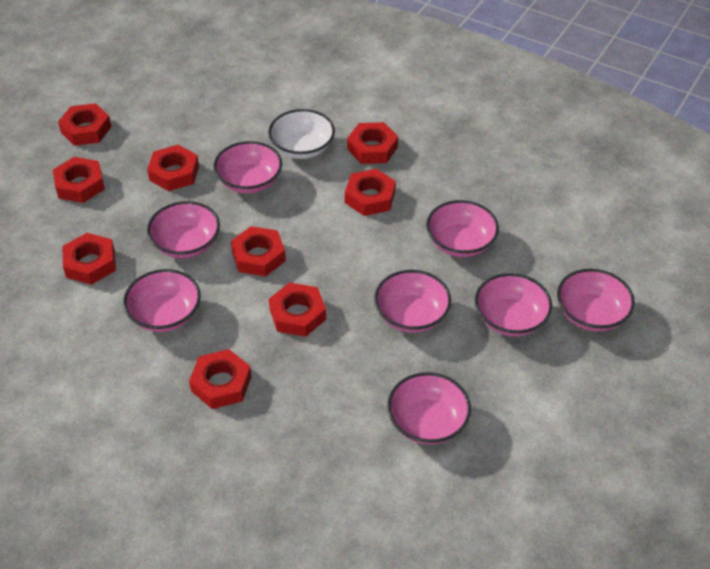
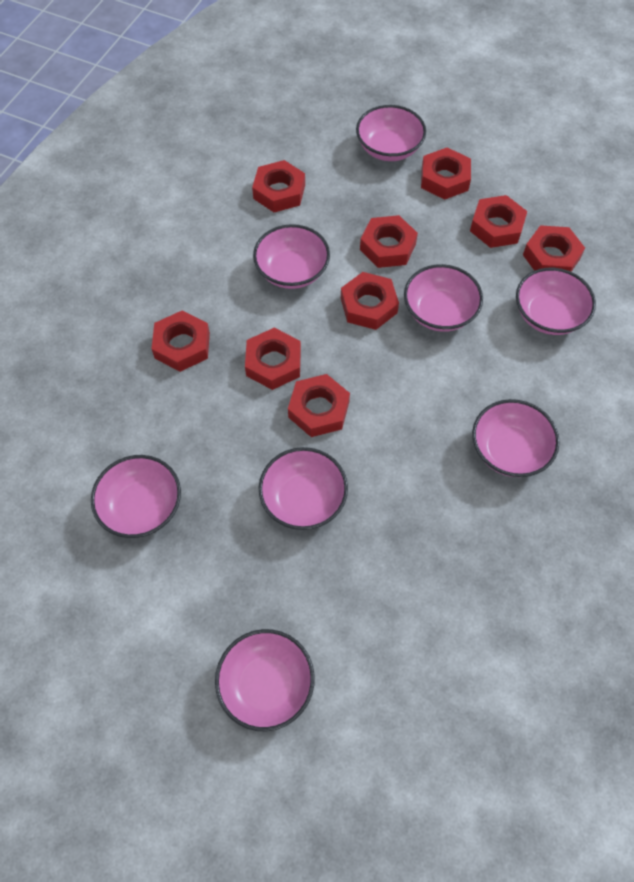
white bowl: 1 -> 0

